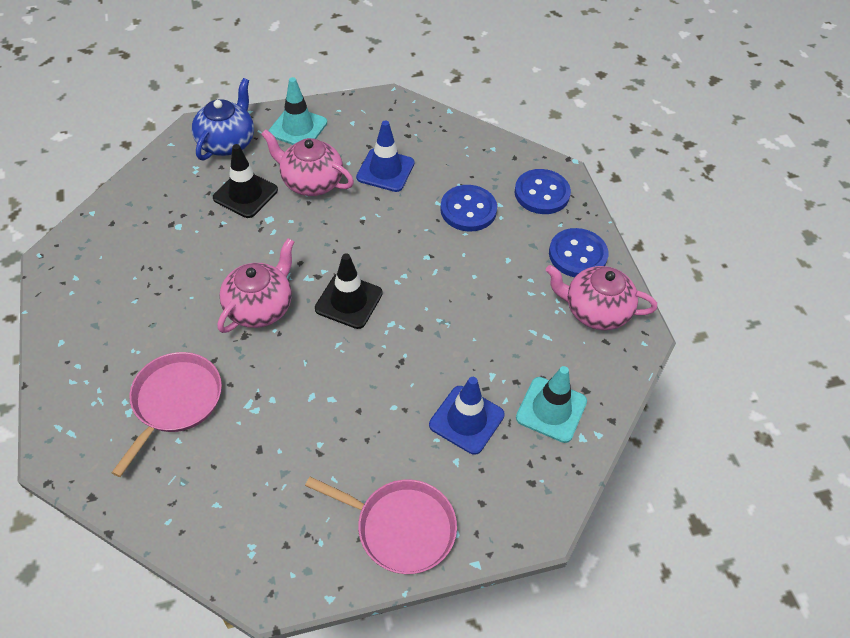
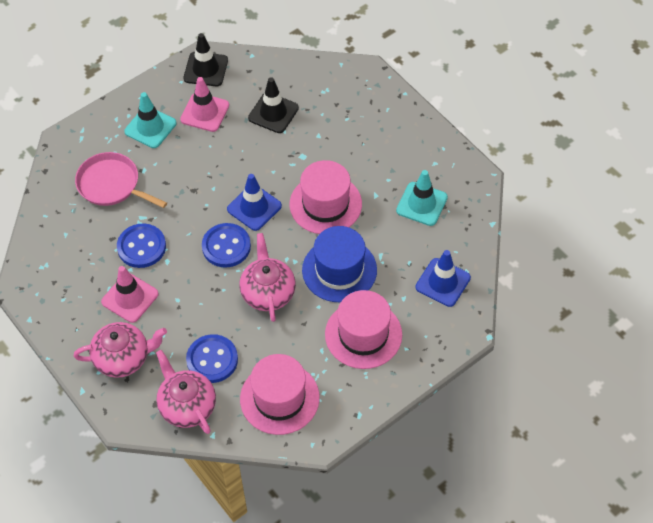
blue hat: 0 -> 1
blue teapot: 1 -> 0
pink hat: 0 -> 3
pink pan: 2 -> 1
pink traffic cone: 0 -> 2

